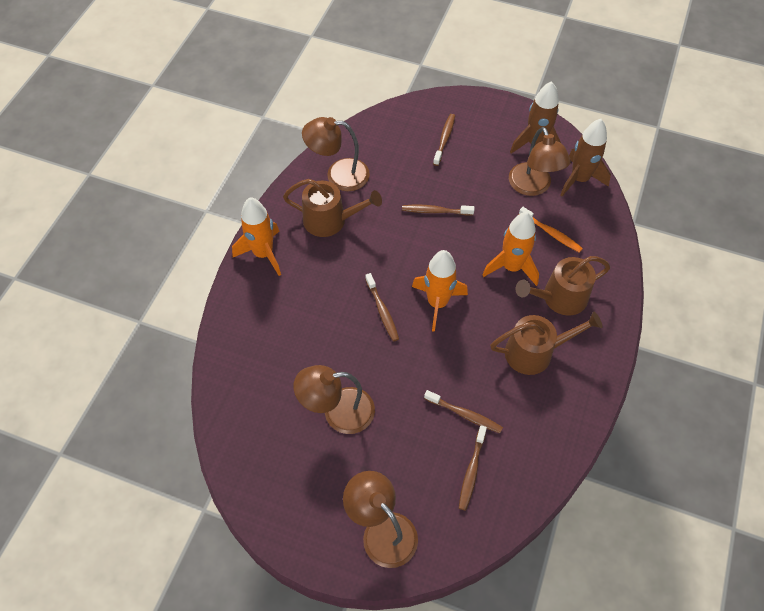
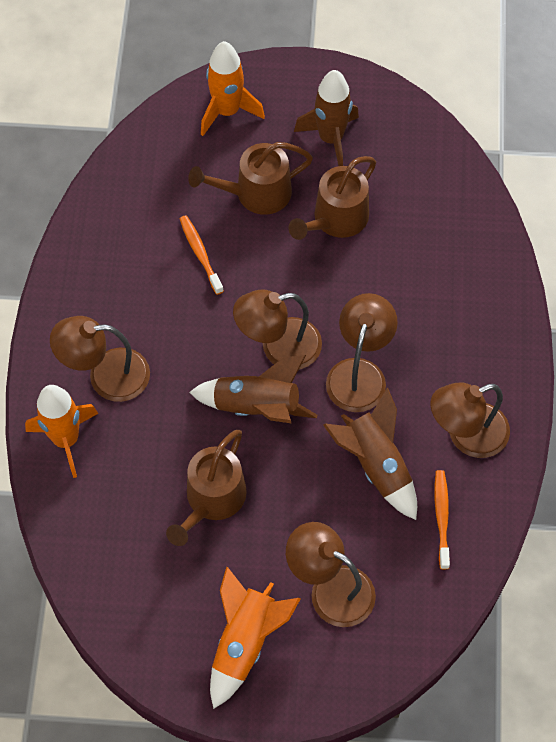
brown lamp: 4 -> 5
brown rocket: 2 -> 3
brown toothbrush: 5 -> 0
orange toothbrush: 1 -> 2

